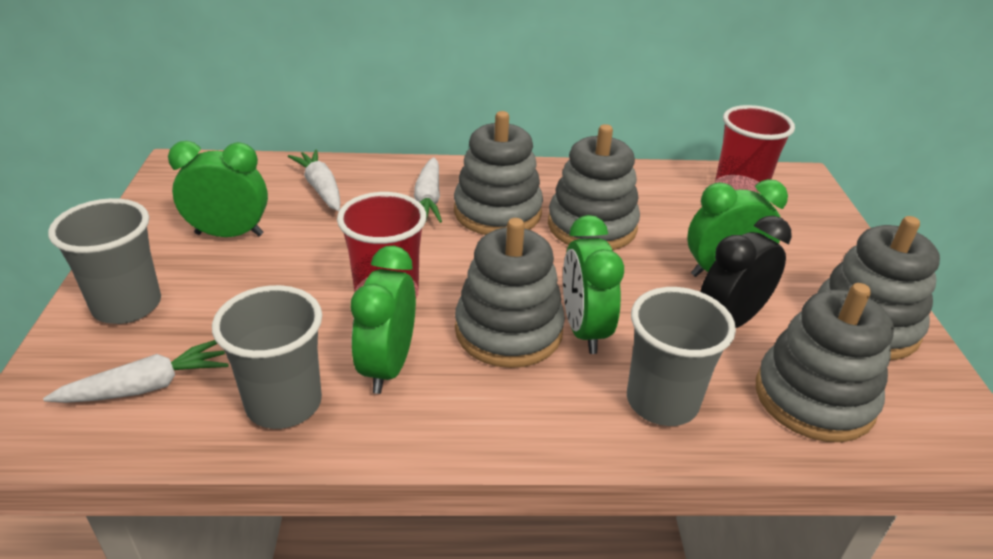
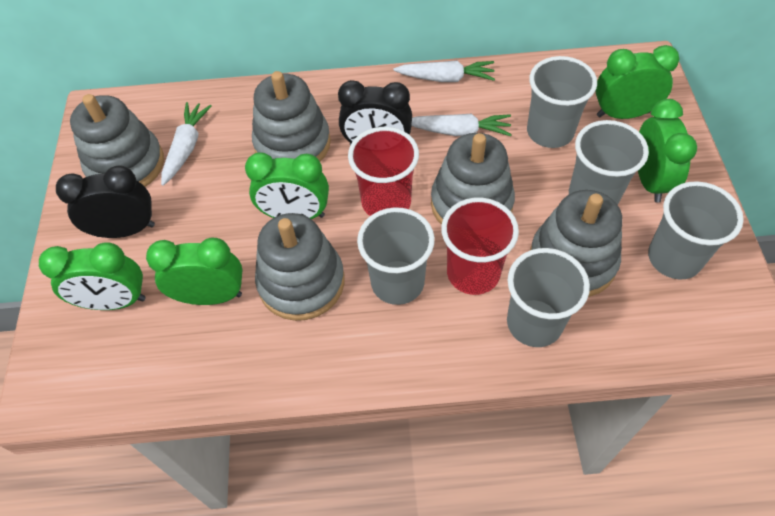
black clock: 1 -> 2
green clock: 4 -> 5
grey cup: 3 -> 5

